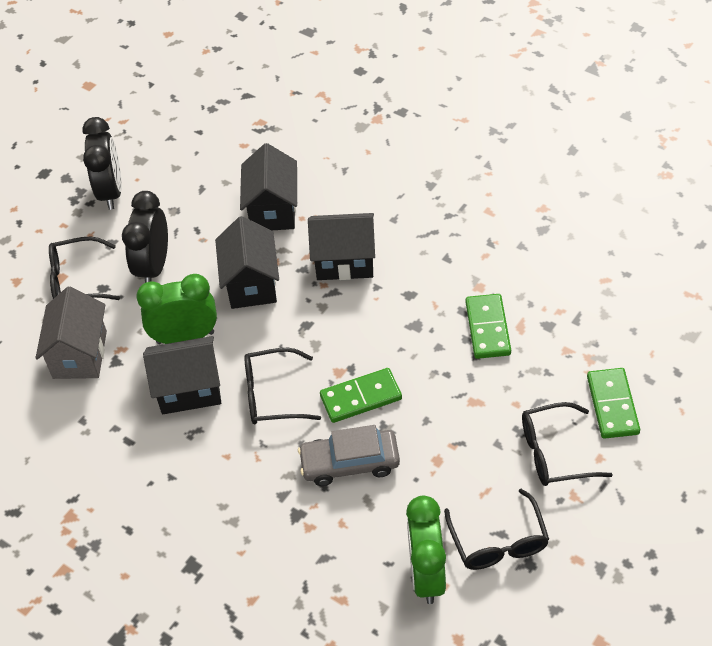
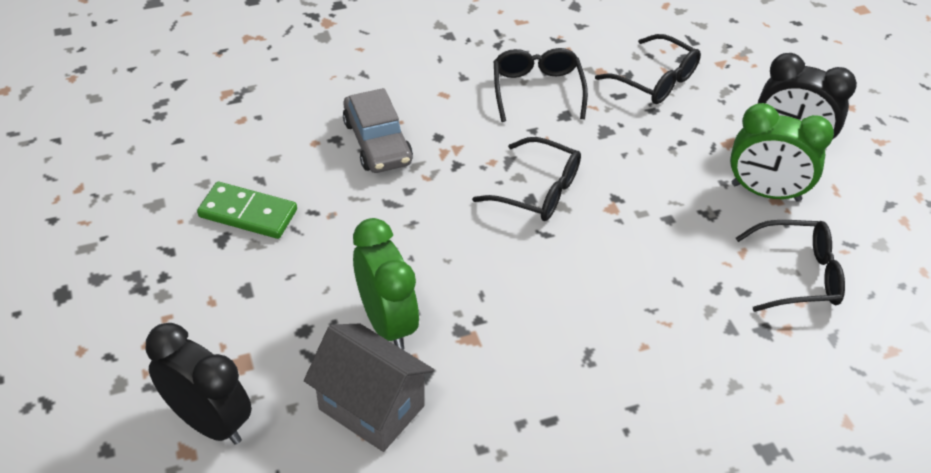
black house: 4 -> 0
green domino: 3 -> 1

